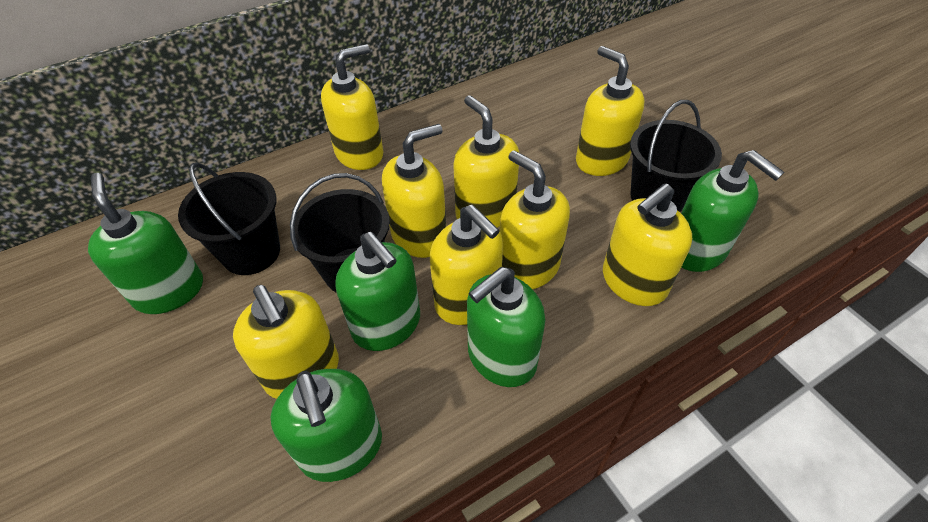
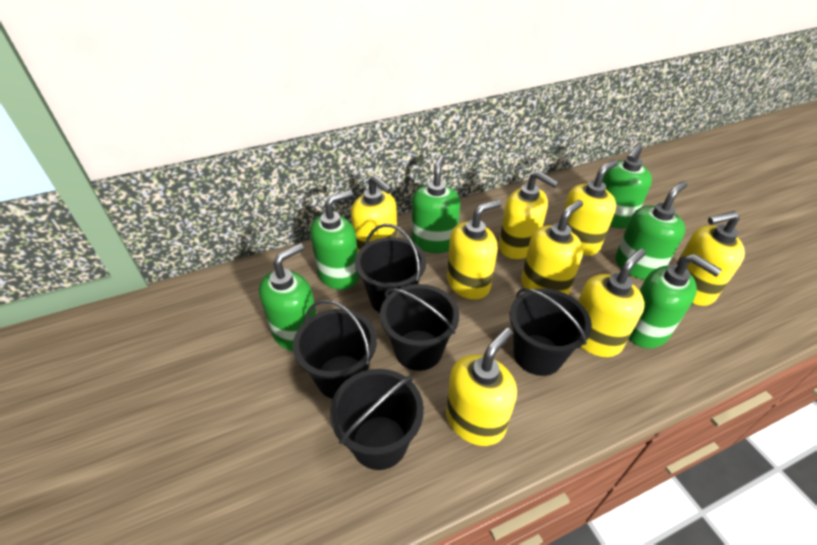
black bucket: 3 -> 5
green soap dispenser: 5 -> 6

